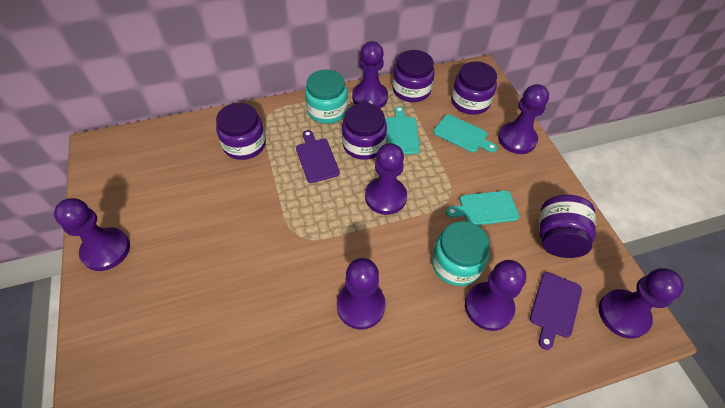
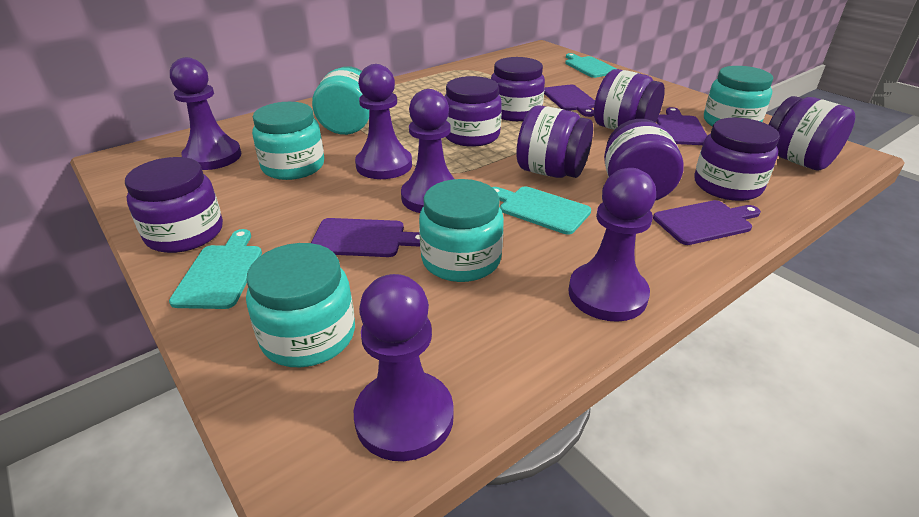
purple cutting board: 2 -> 4
purple jar: 5 -> 8
purple pawn: 7 -> 5
turquoise jar: 2 -> 5

